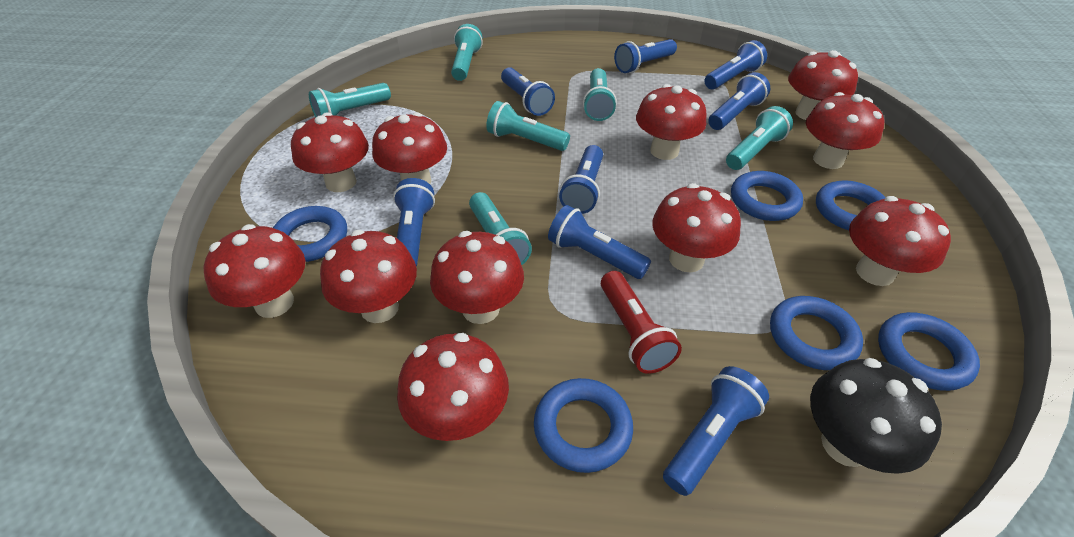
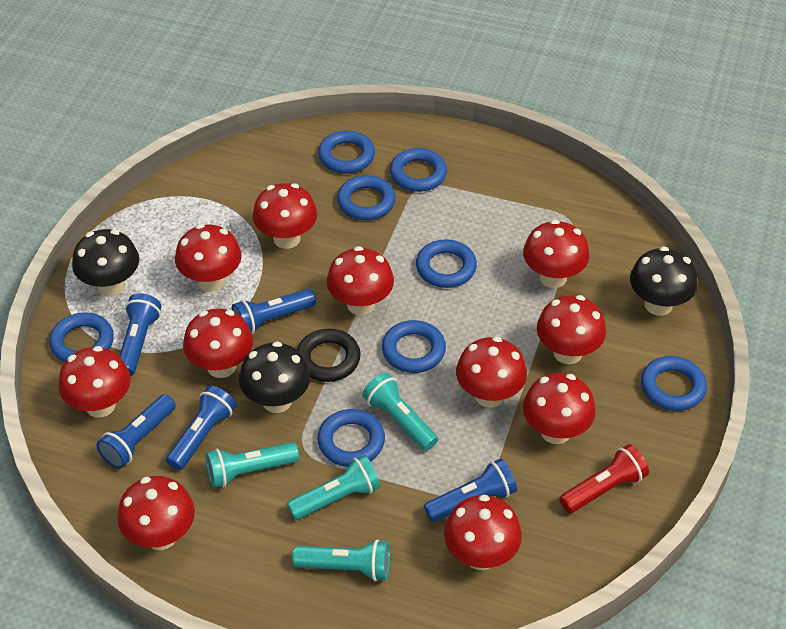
black mushroom: 1 -> 3
black ring: 0 -> 1
blue flashlight: 8 -> 5
blue ring: 6 -> 8
turquoise flashlight: 6 -> 4

